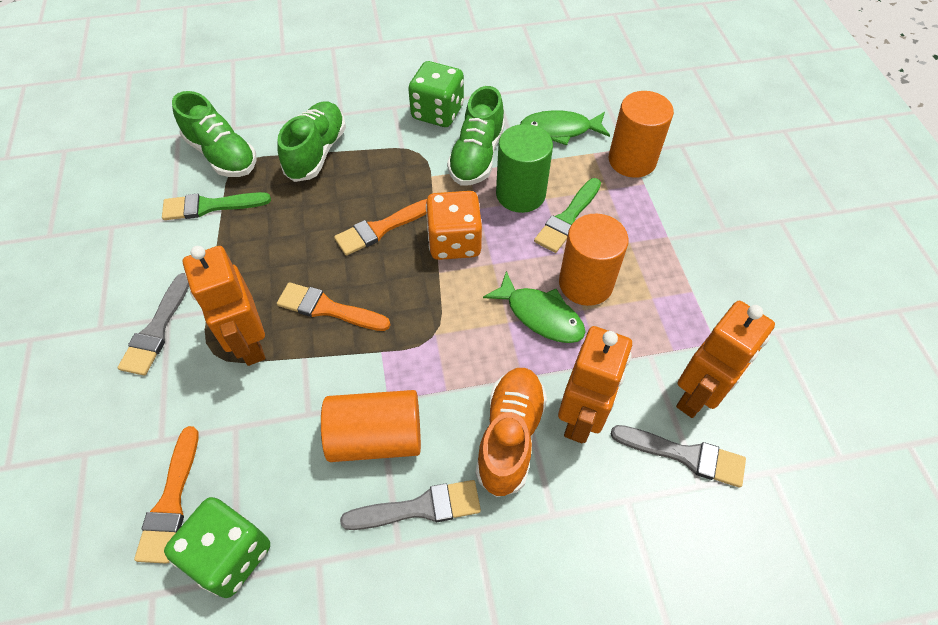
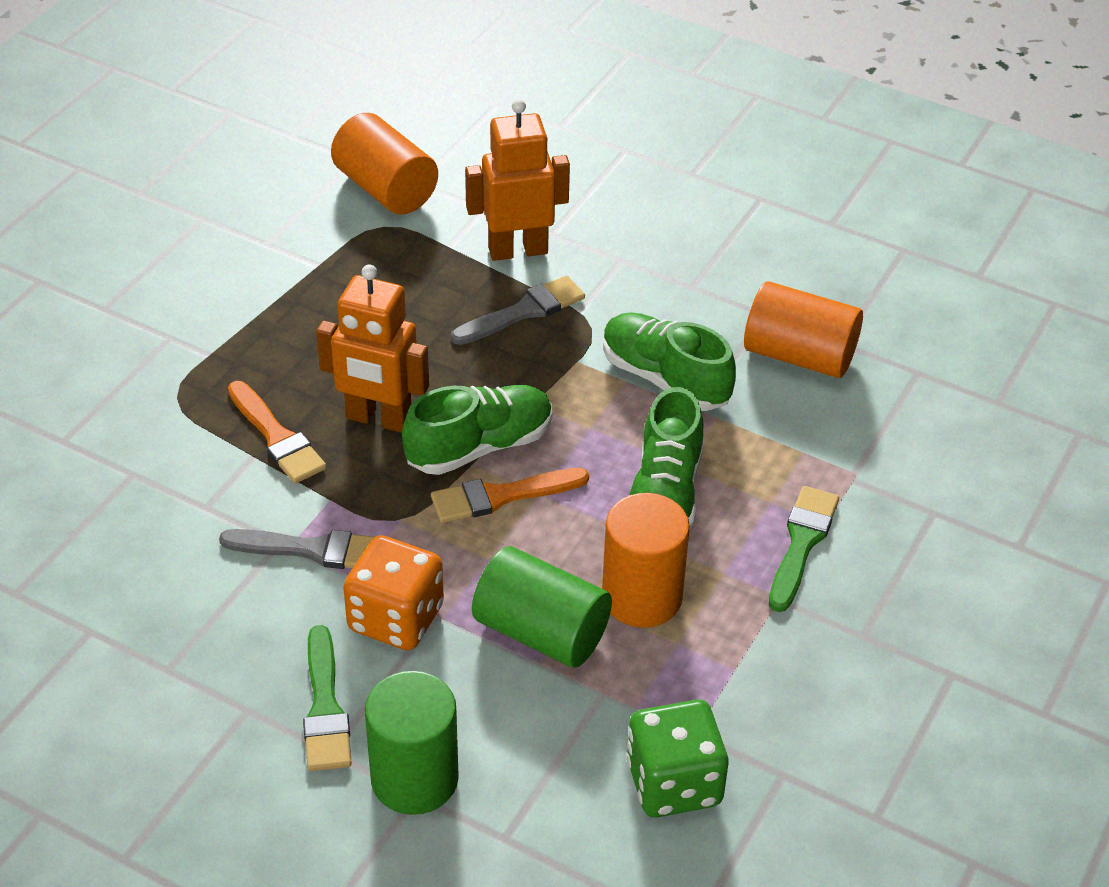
green cylinder: 1 -> 2
green dice: 2 -> 1
green fish: 2 -> 0
grey brush: 3 -> 2
orange brush: 3 -> 2
orange robot: 3 -> 2
orange shoe: 1 -> 0

